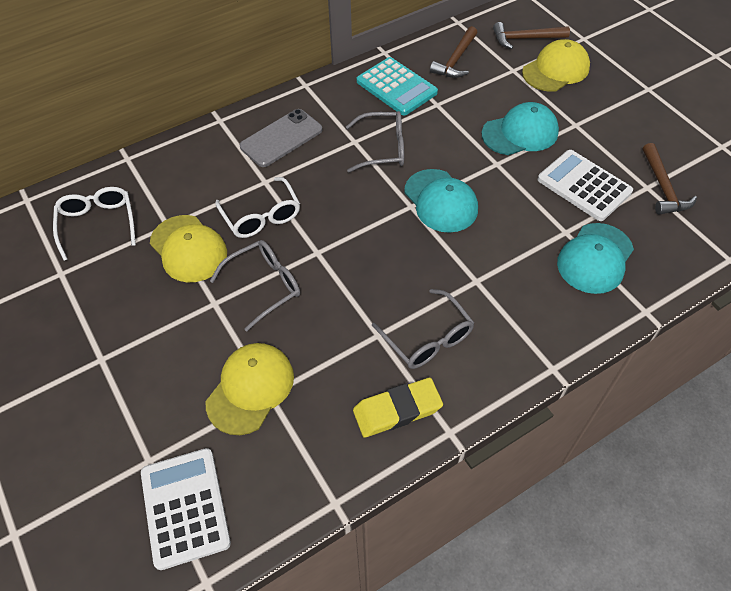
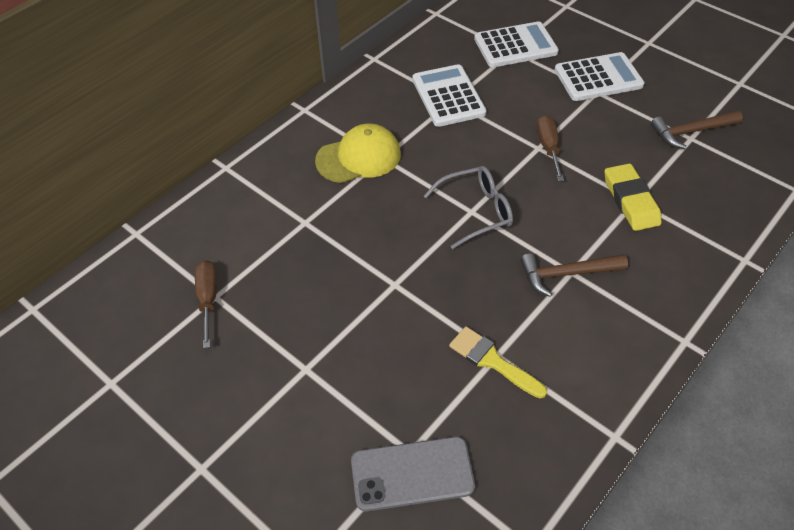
brown hammer: 3 -> 2
brown screwdriver: 0 -> 2
grey glasses: 3 -> 1
turquoise calculator: 1 -> 0
turquoise cap: 3 -> 0
white calculator: 2 -> 3
white glasses: 2 -> 0
yellow brush: 0 -> 1
yellow cap: 3 -> 1

